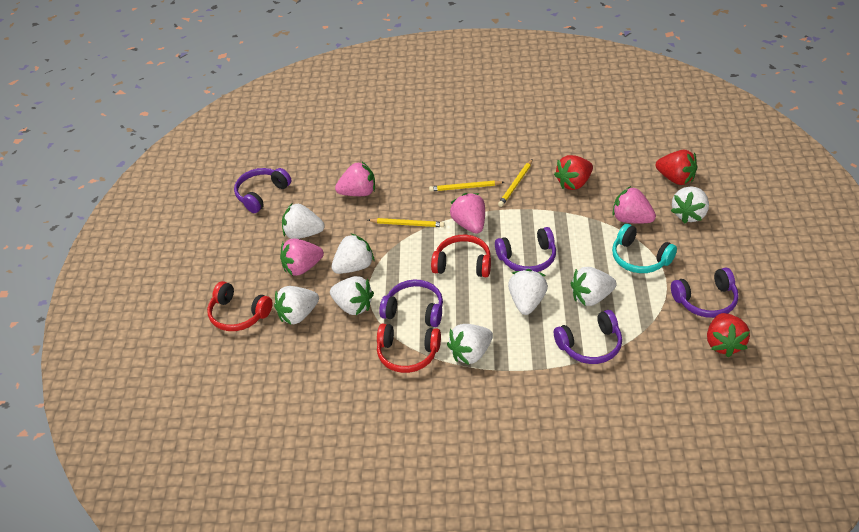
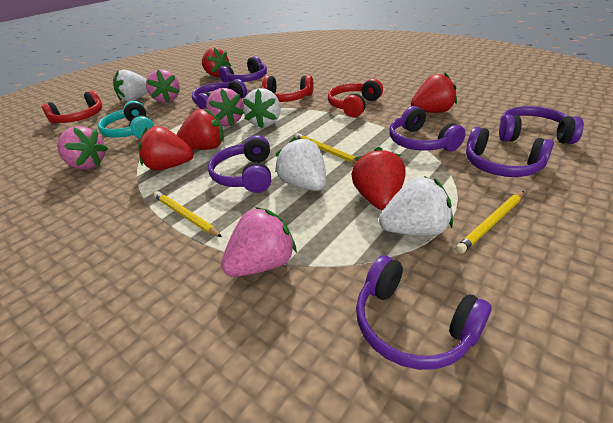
purple headphones: 5 -> 7
red strawberry: 3 -> 5
white strawberry: 8 -> 4

